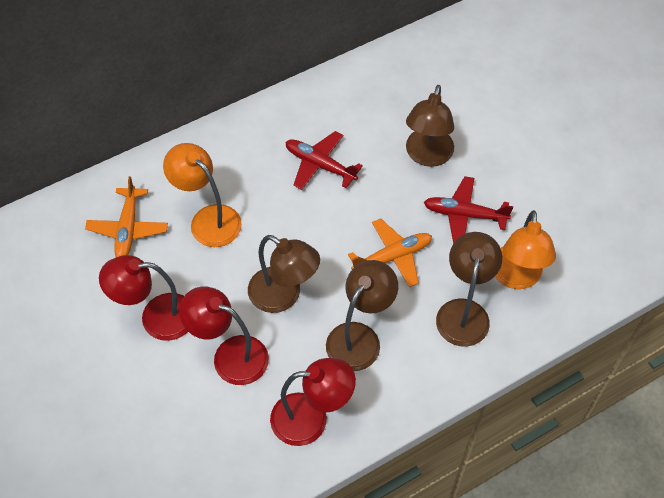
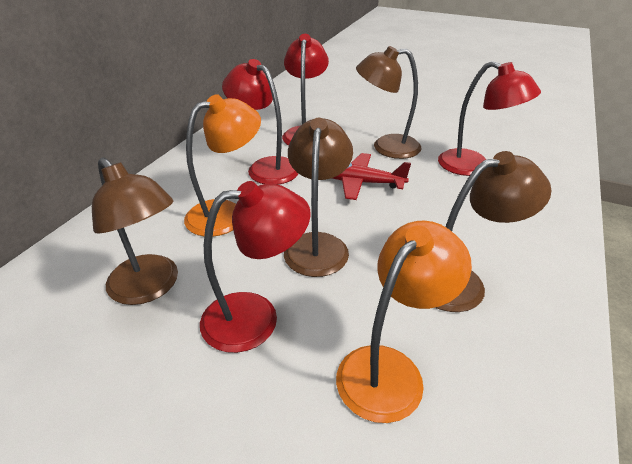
orange plane: 2 -> 0
red lamp: 3 -> 4
red plane: 2 -> 1

